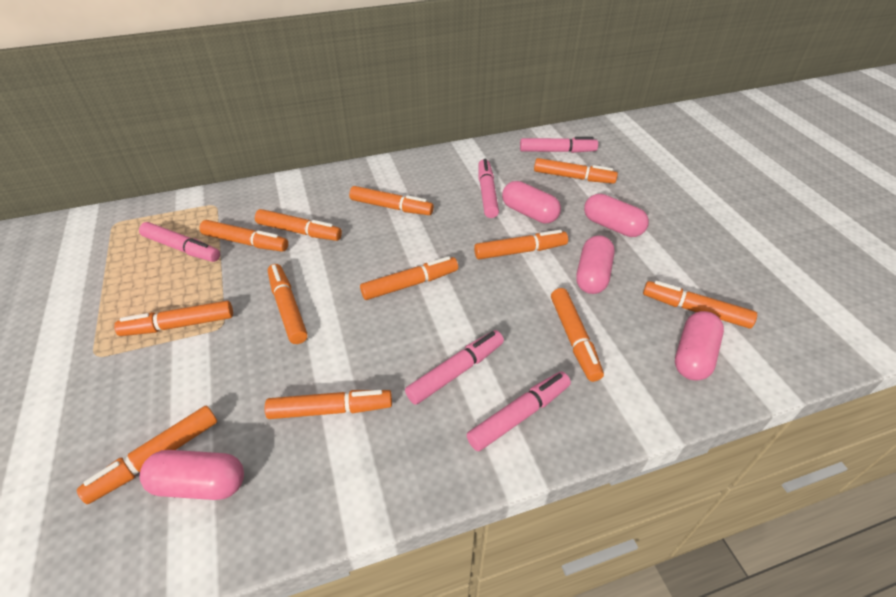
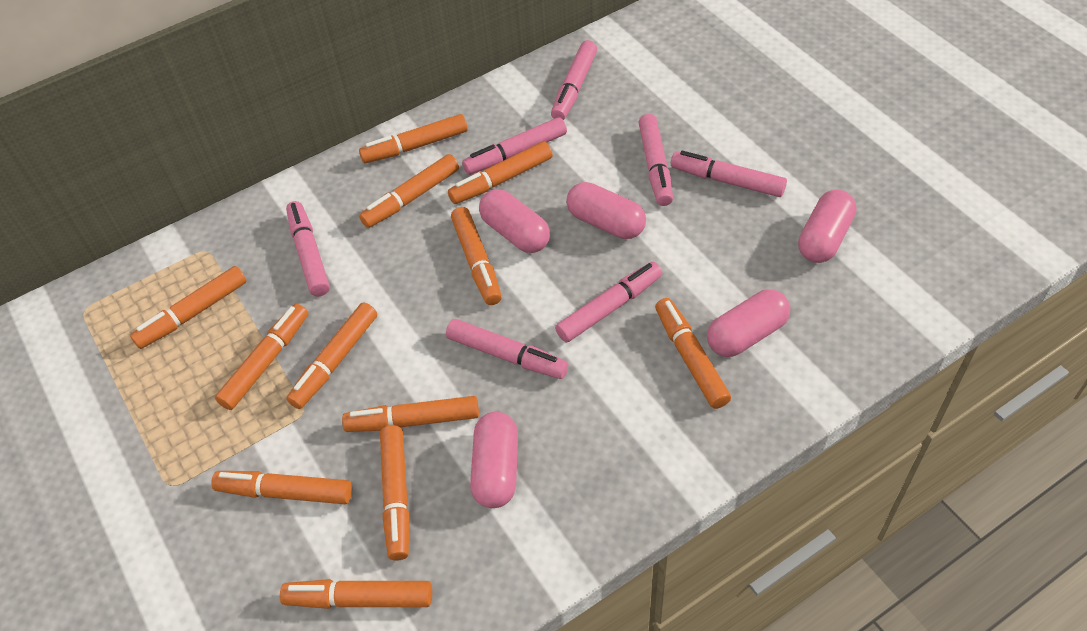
pink marker: 5 -> 7

